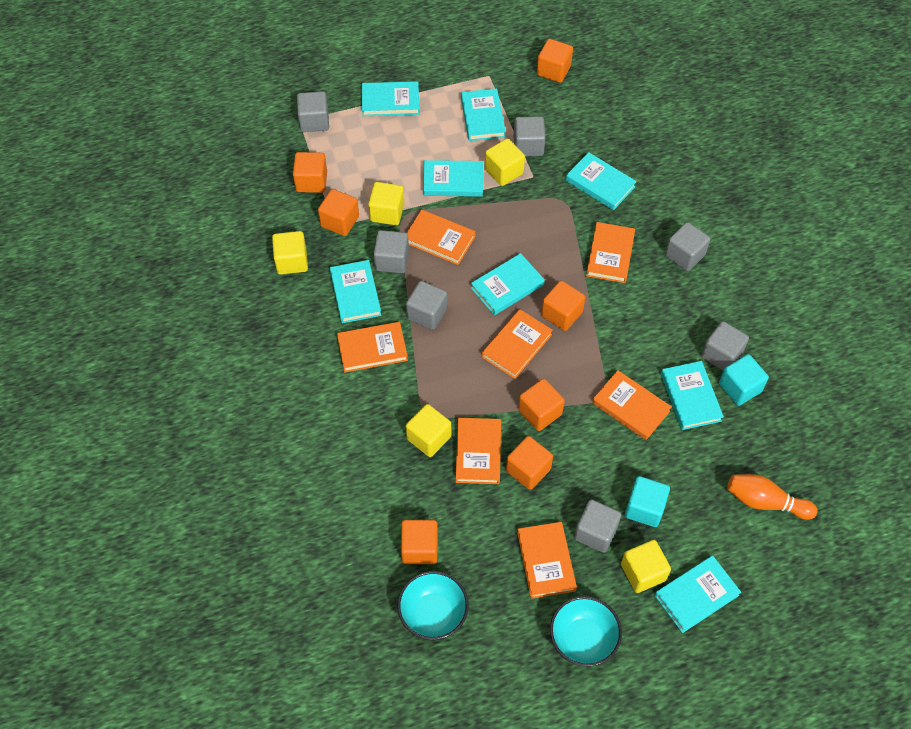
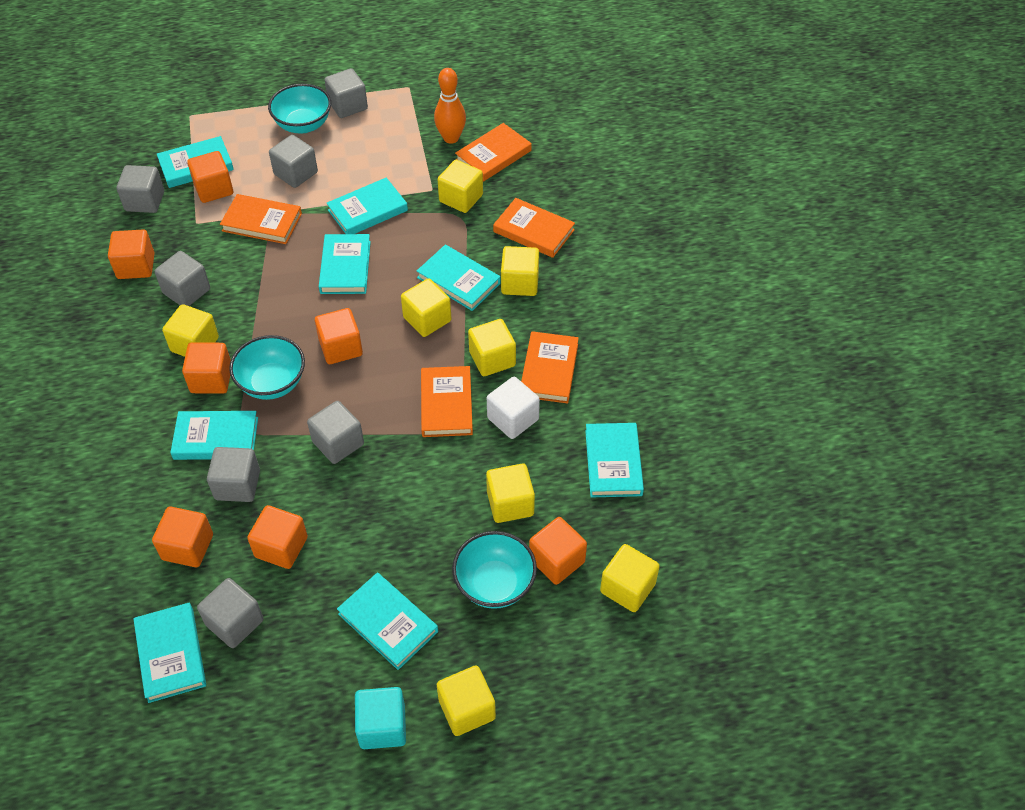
orange book: 7 -> 5
turquoise bowl: 2 -> 3
turquoise cube: 2 -> 1
white cube: 0 -> 1
yellow cube: 5 -> 8

